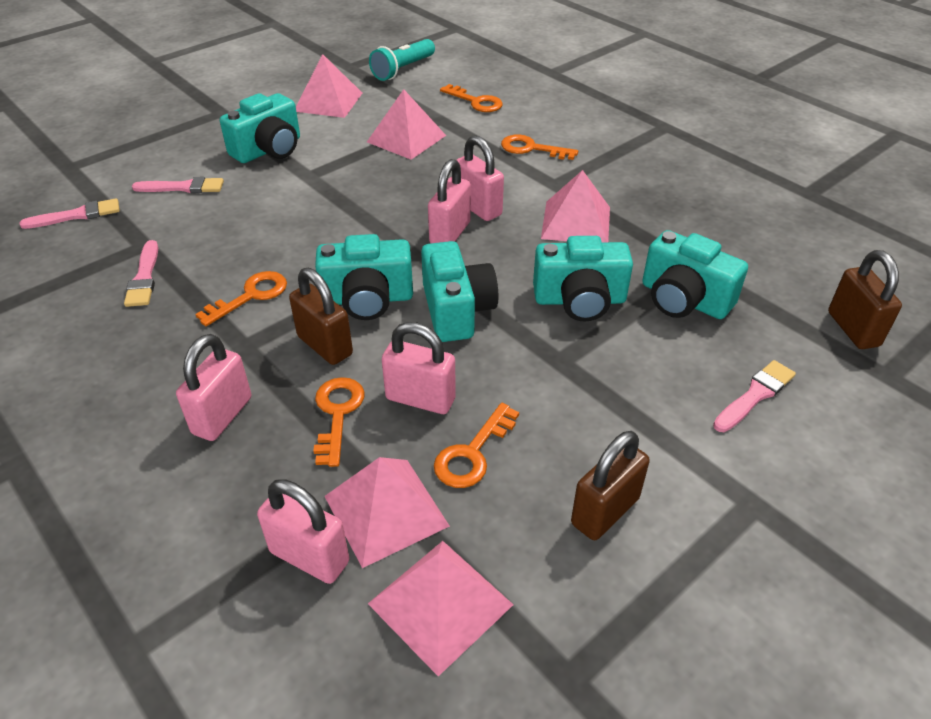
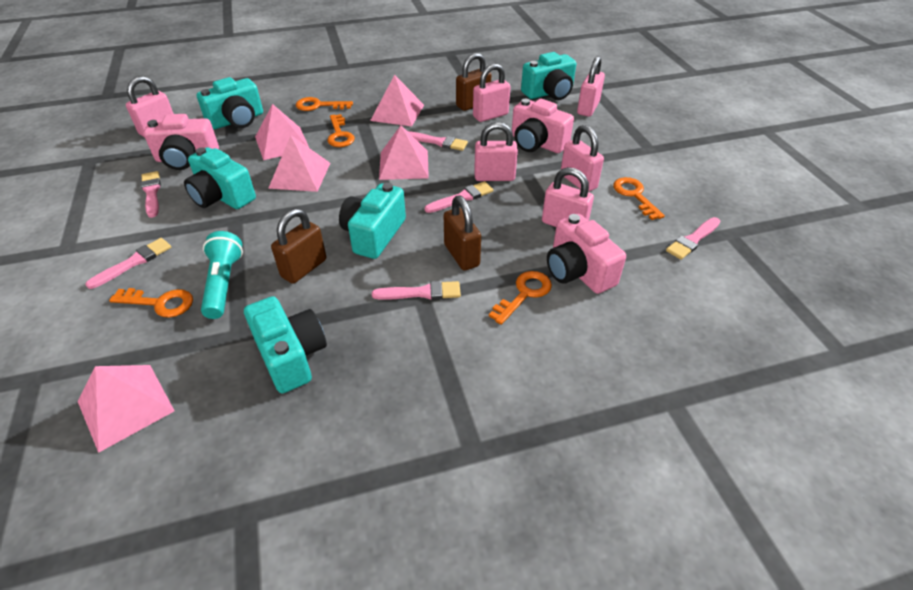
pink brush: 4 -> 6
pink camera: 0 -> 3
pink padlock: 5 -> 6

